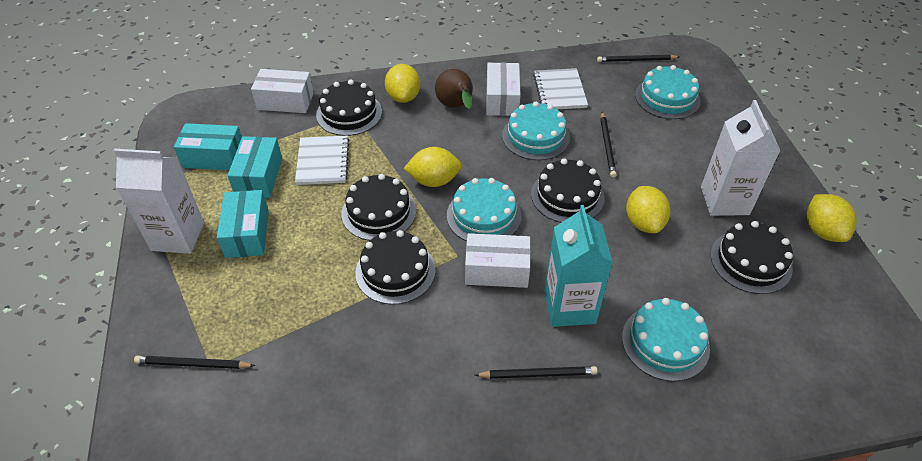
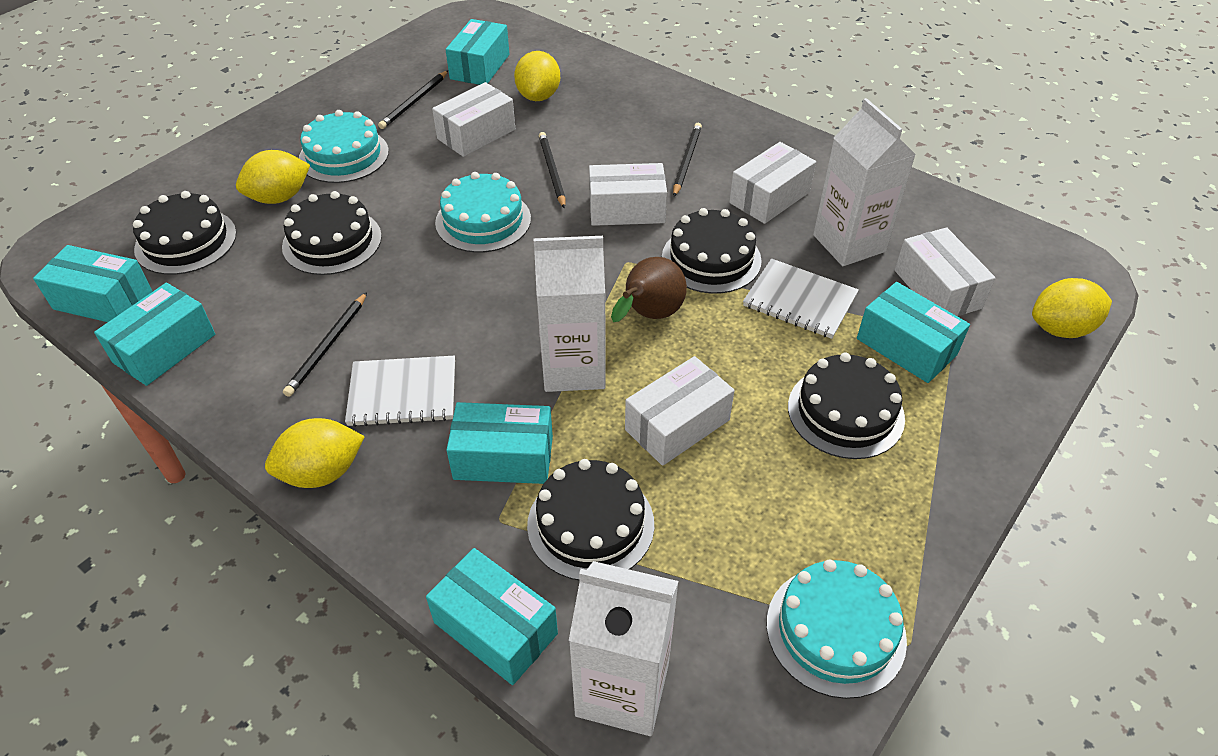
turquoise box: 3 -> 6
turquoise cake: 4 -> 3
turquoise carton: 1 -> 0
white box: 3 -> 5
white carton: 2 -> 3

